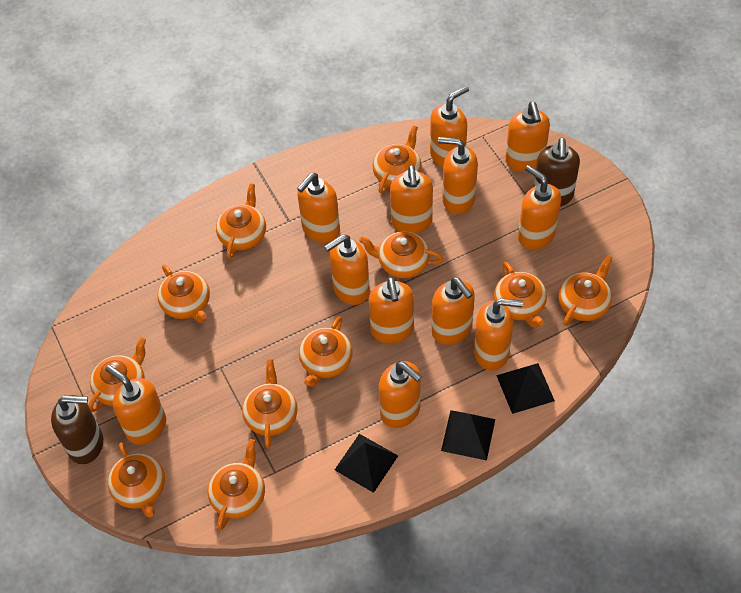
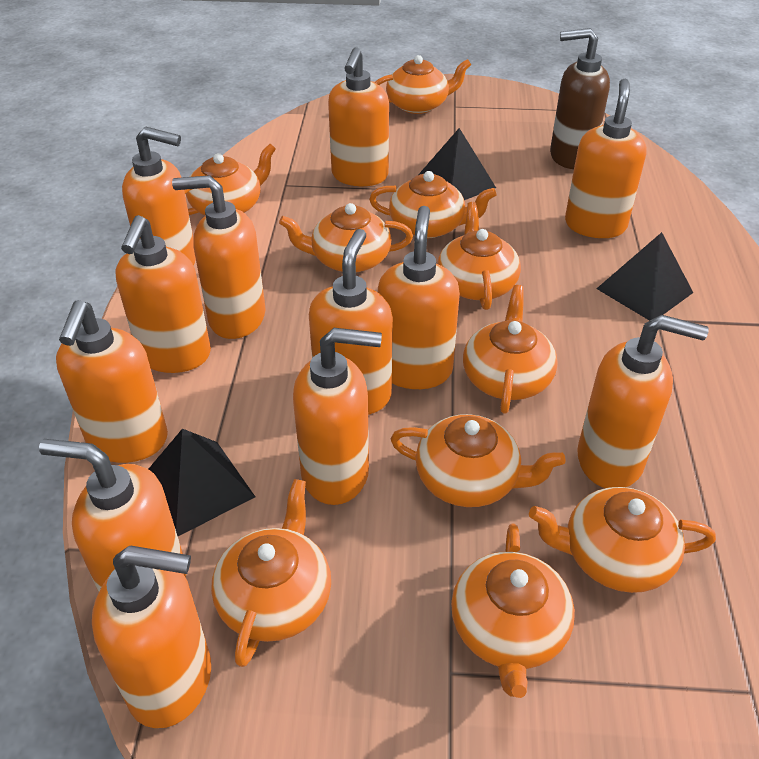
brown soap dispenser: 2 -> 1
orange teapot: 11 -> 10

